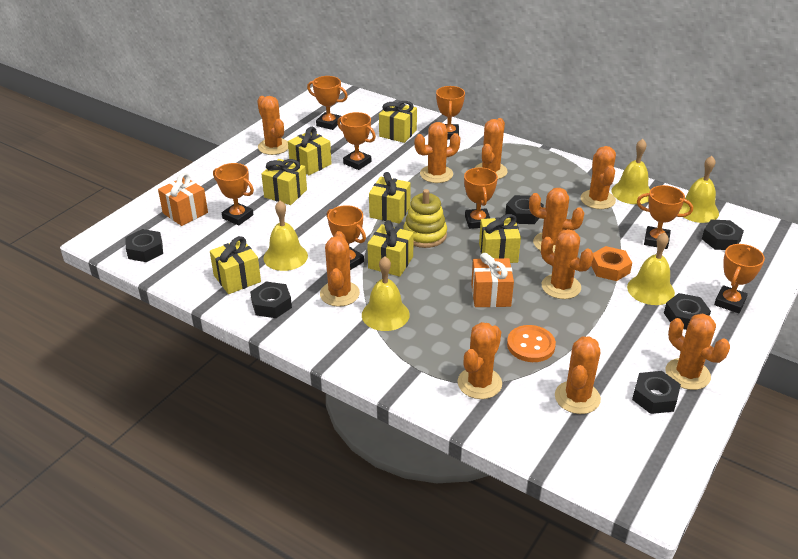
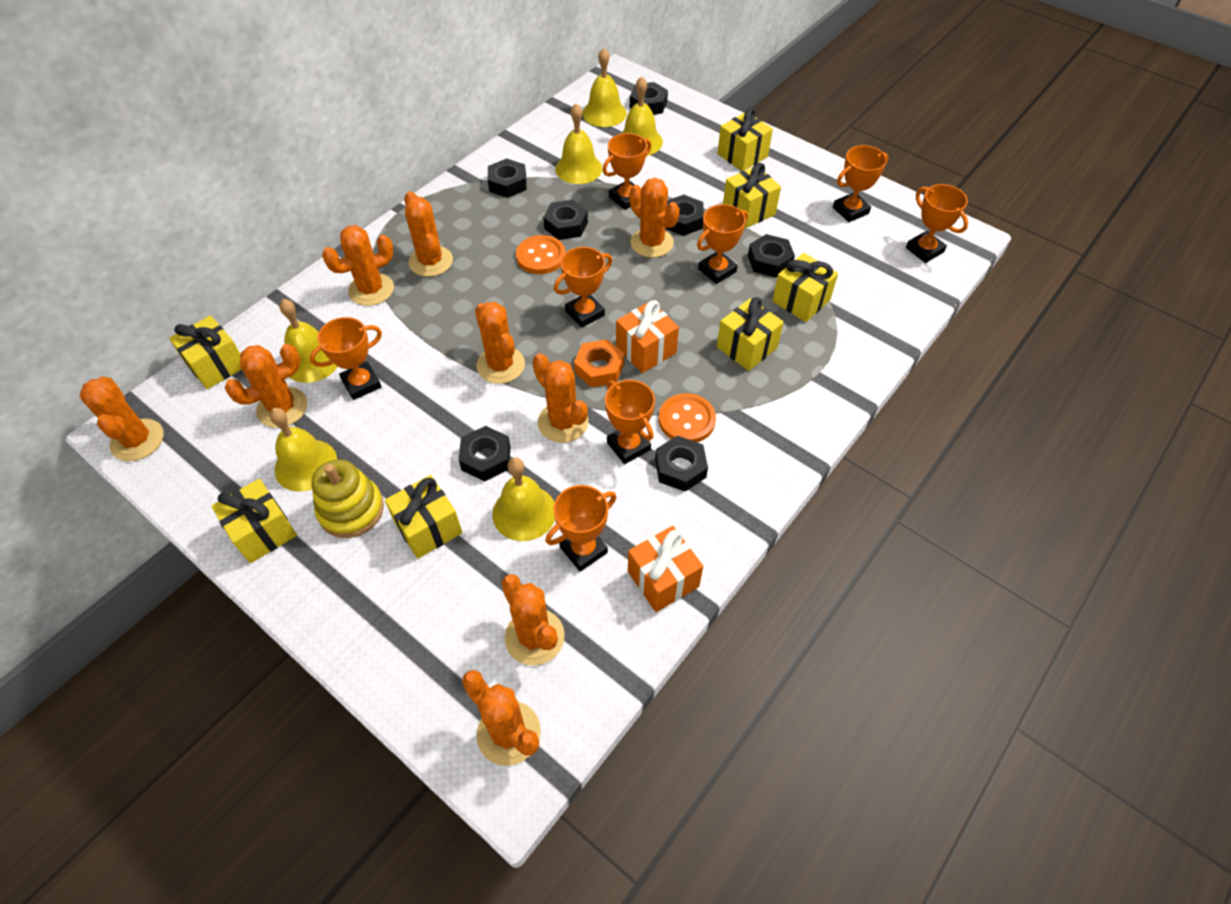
black nut: 6 -> 7
orange button: 1 -> 2
orange cactus: 10 -> 9
yellow bell: 5 -> 6

